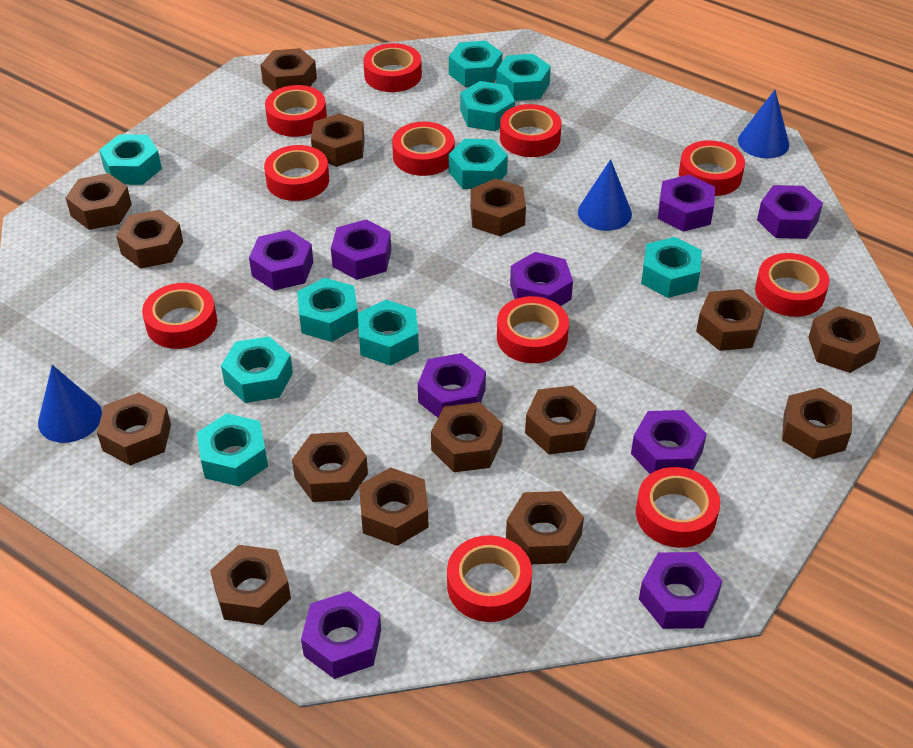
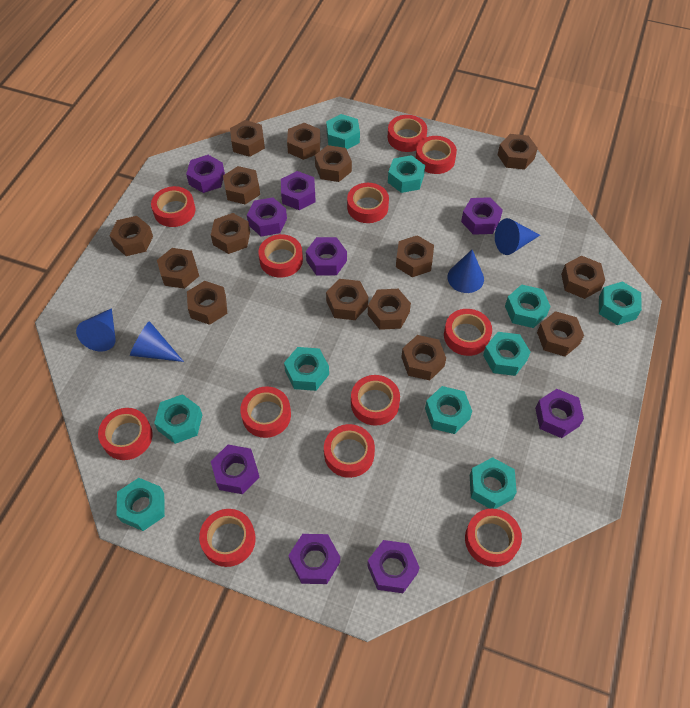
blue cone: 3 -> 4
red tape: 11 -> 12

